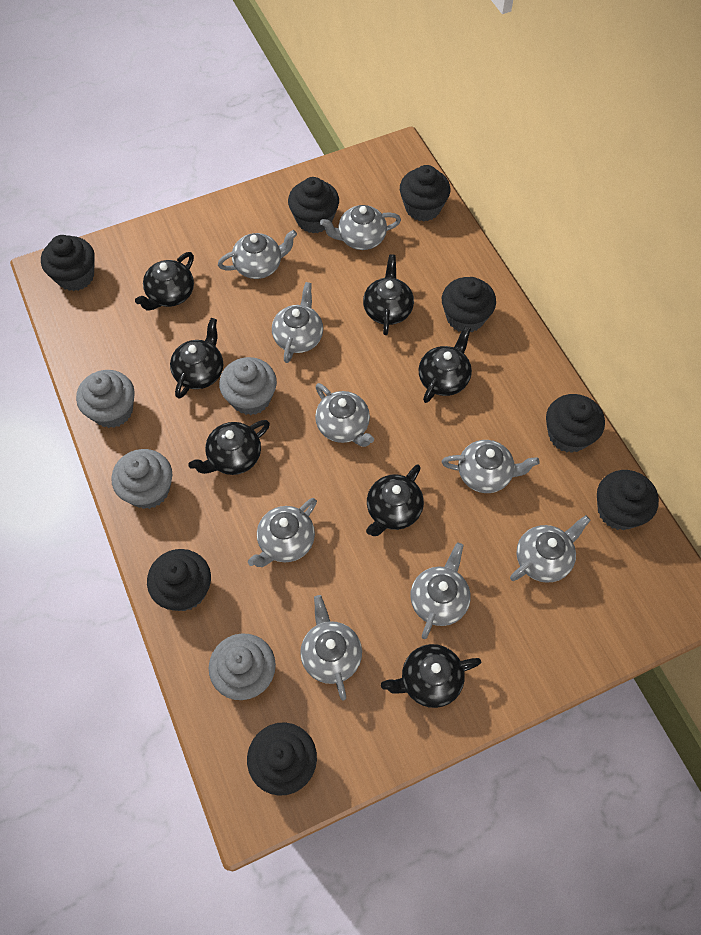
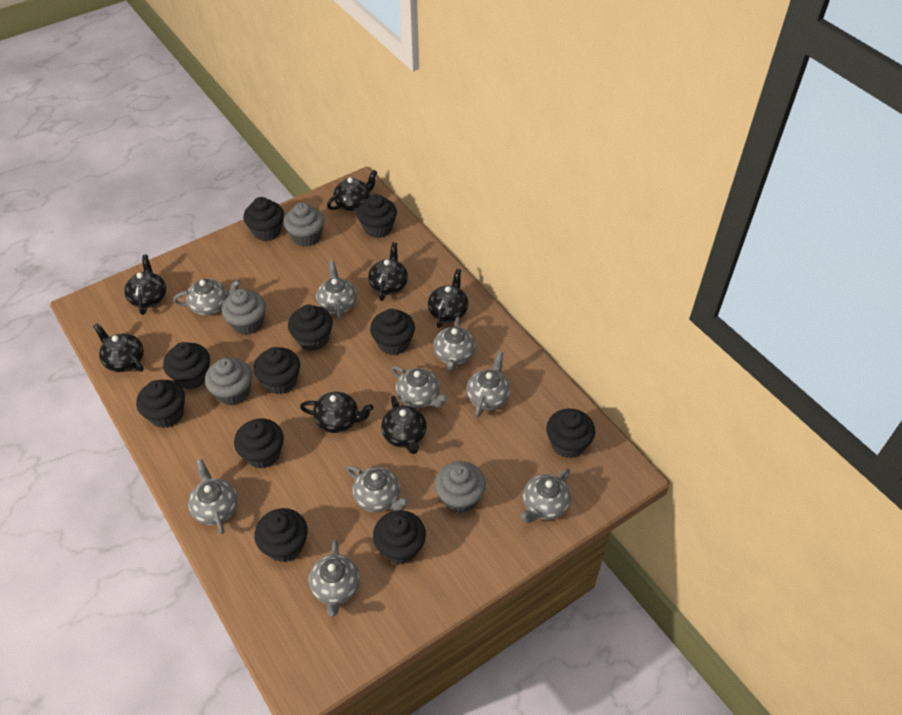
black cupcake: 8 -> 11

